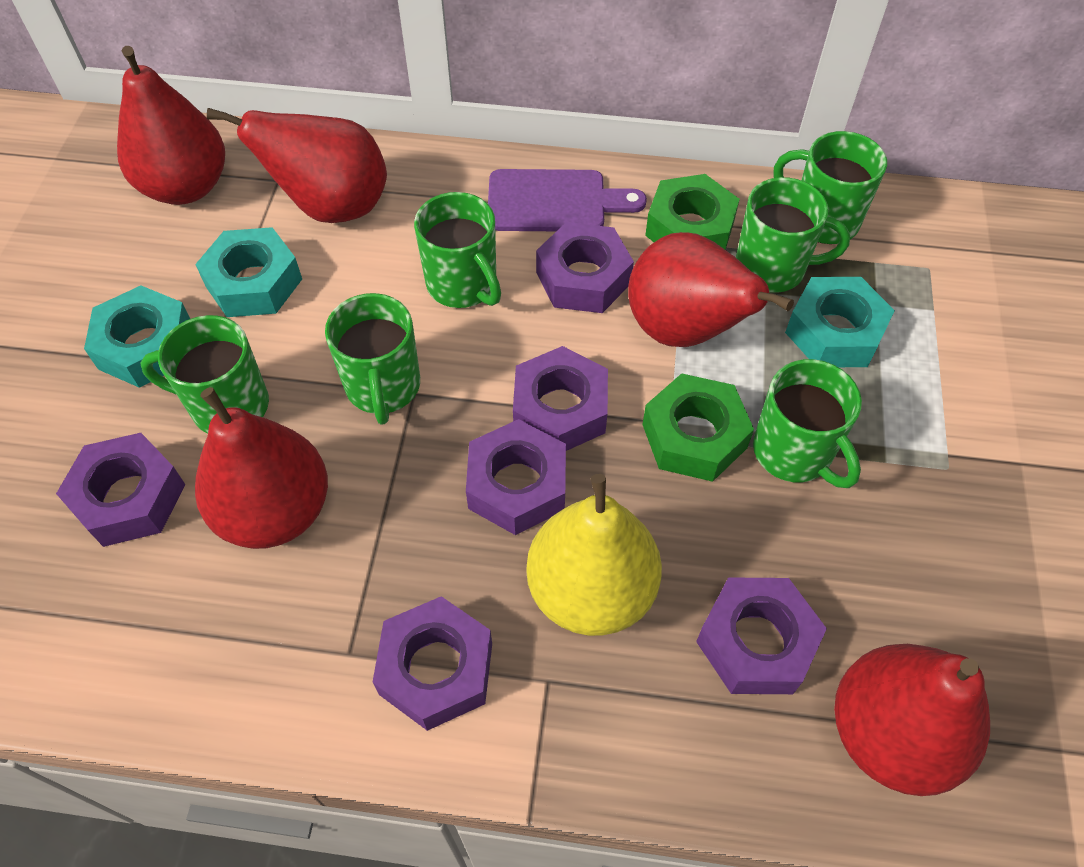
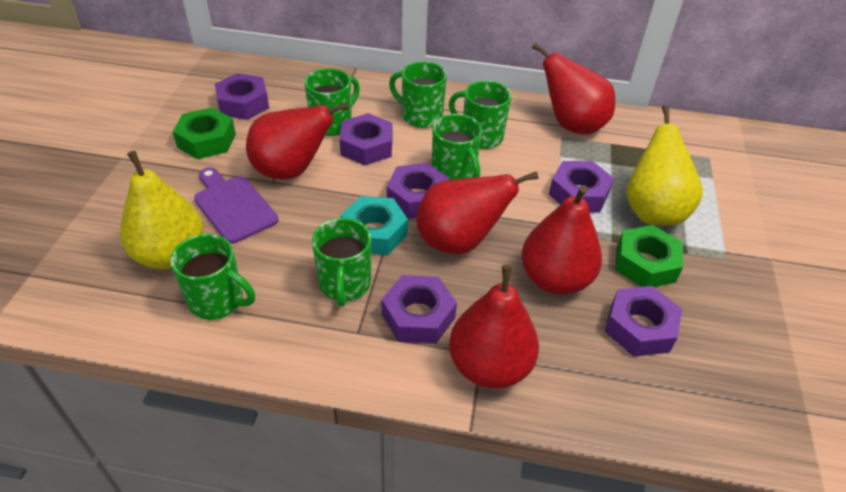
turquoise nut: 3 -> 1
yellow pear: 1 -> 2

